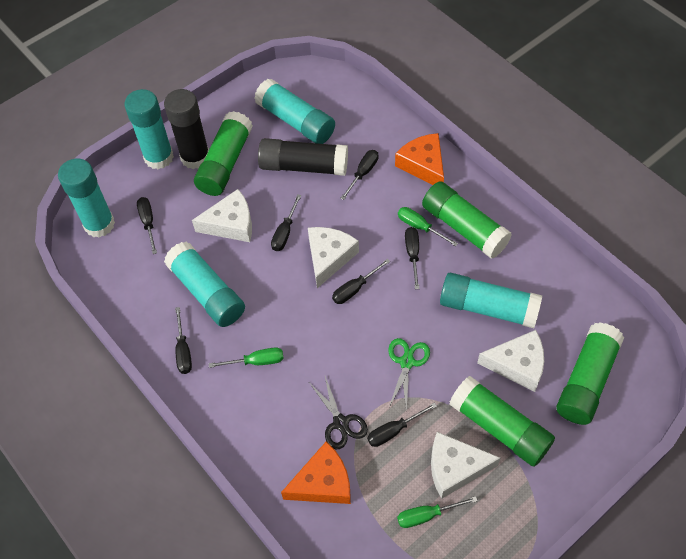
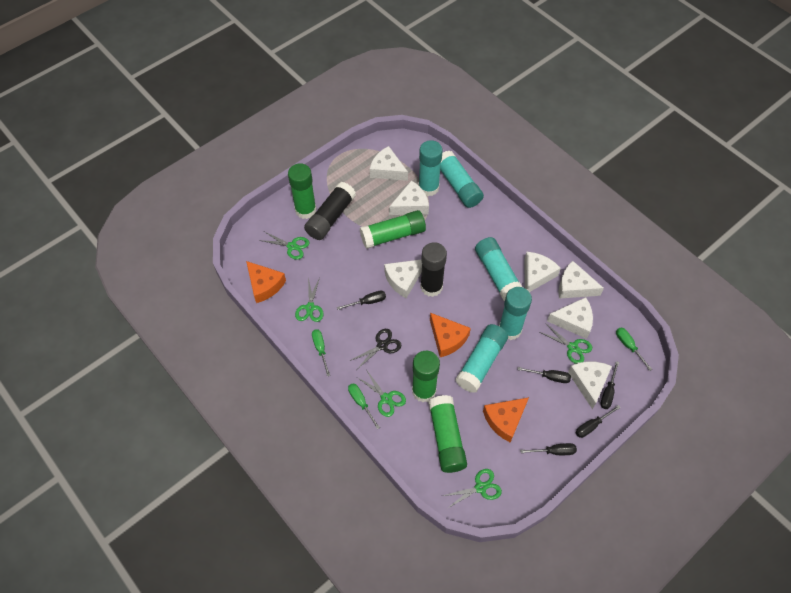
black screwdriver: 7 -> 5
green scissors: 1 -> 5
orange cheese: 2 -> 3
white cheese: 4 -> 7

